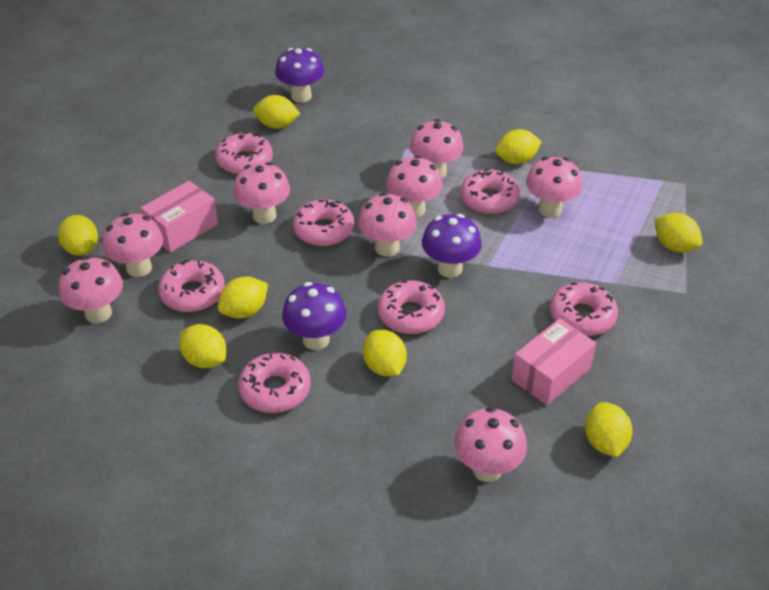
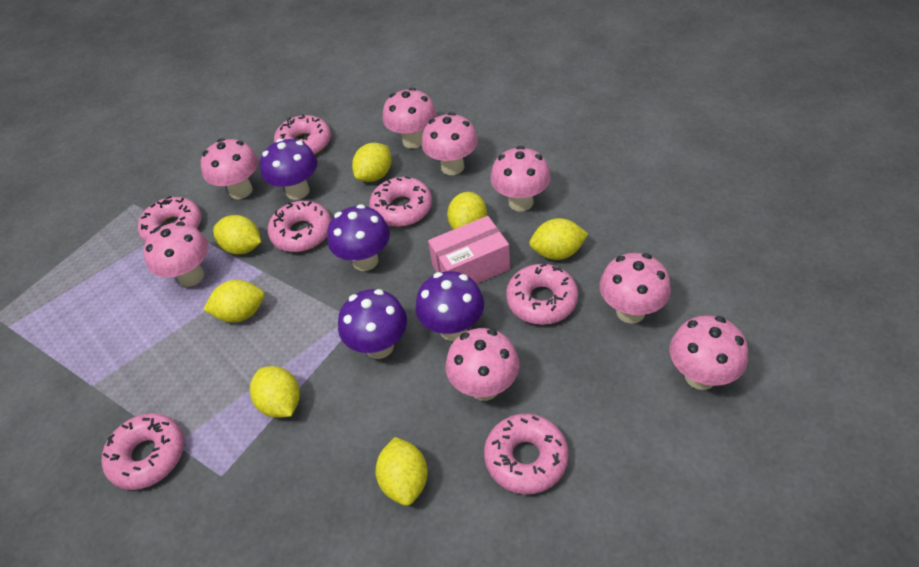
pink box: 2 -> 1
purple mushroom: 3 -> 4
yellow lemon: 8 -> 7

